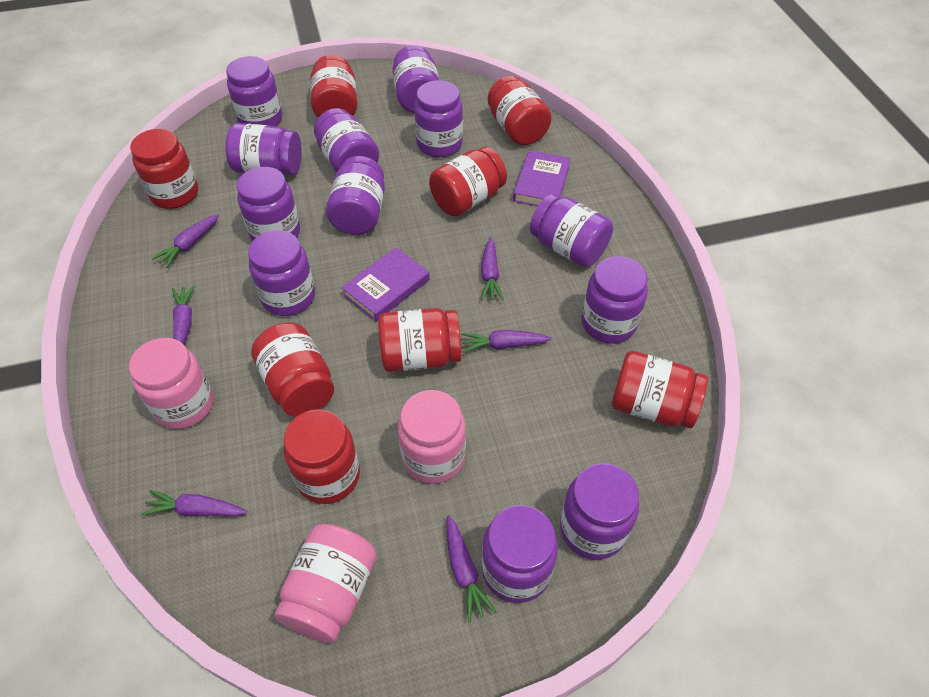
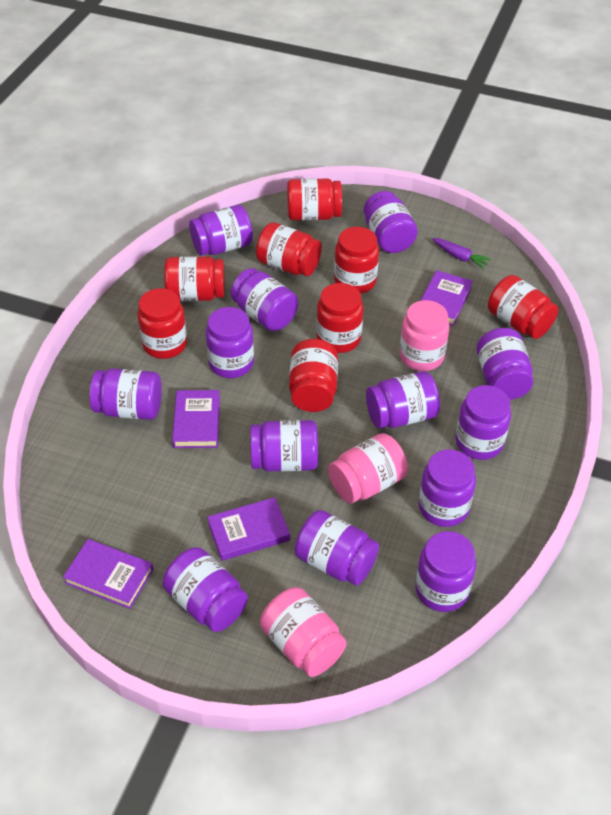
purple book: 2 -> 4
purple carrot: 6 -> 1
purple jar: 12 -> 13

